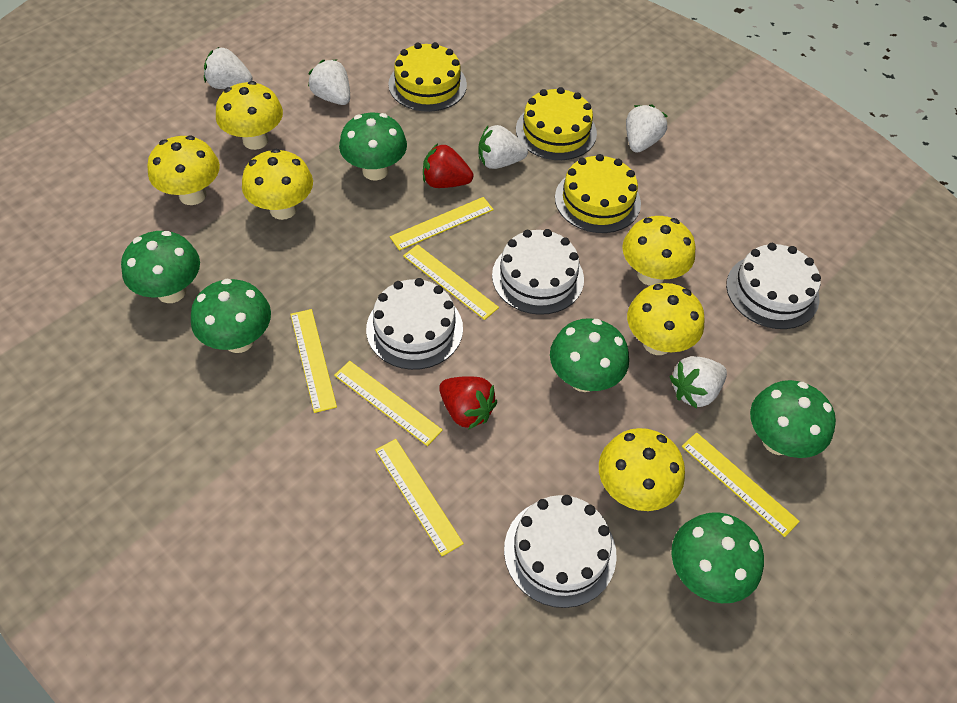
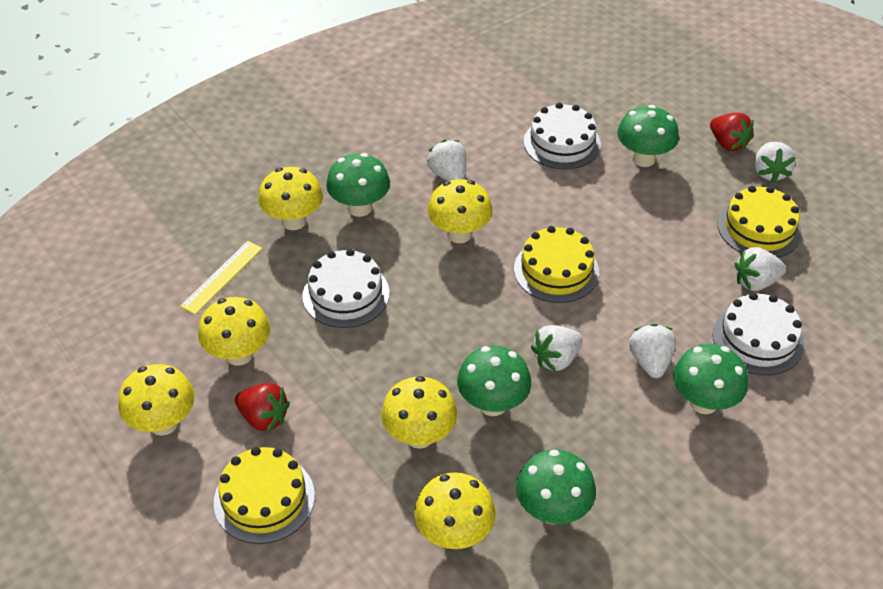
green mushroom: 6 -> 5
white cake: 4 -> 3
yellow ruler: 6 -> 1

